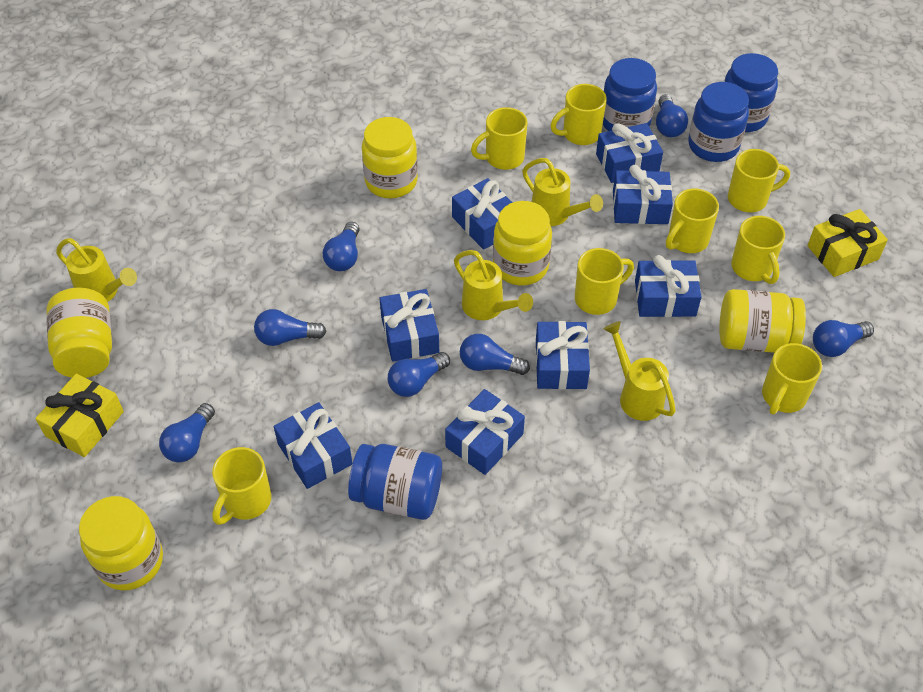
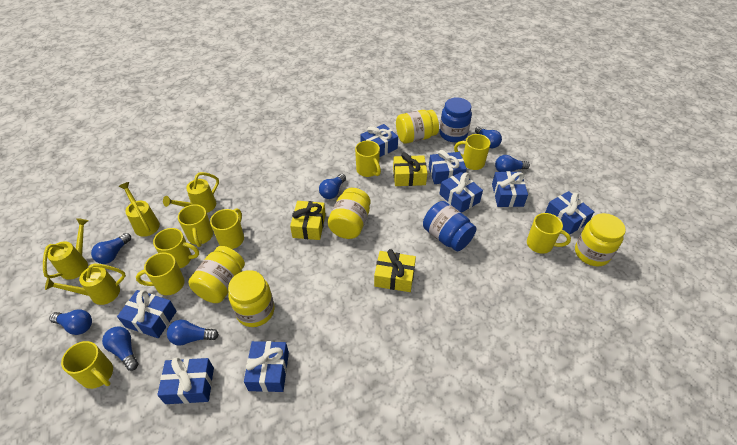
blue jar: 4 -> 2
yellow gift: 2 -> 3

